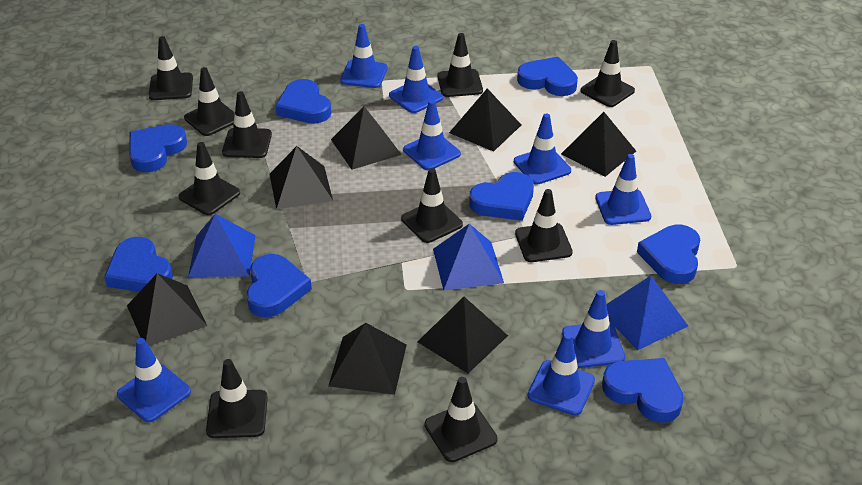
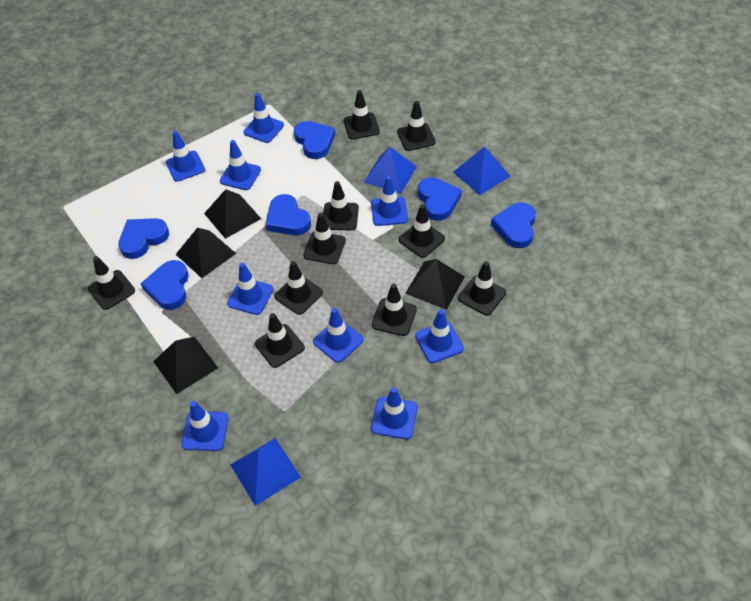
black pyramid: 7 -> 4
blue heart: 8 -> 6
blue traffic cone: 8 -> 9

